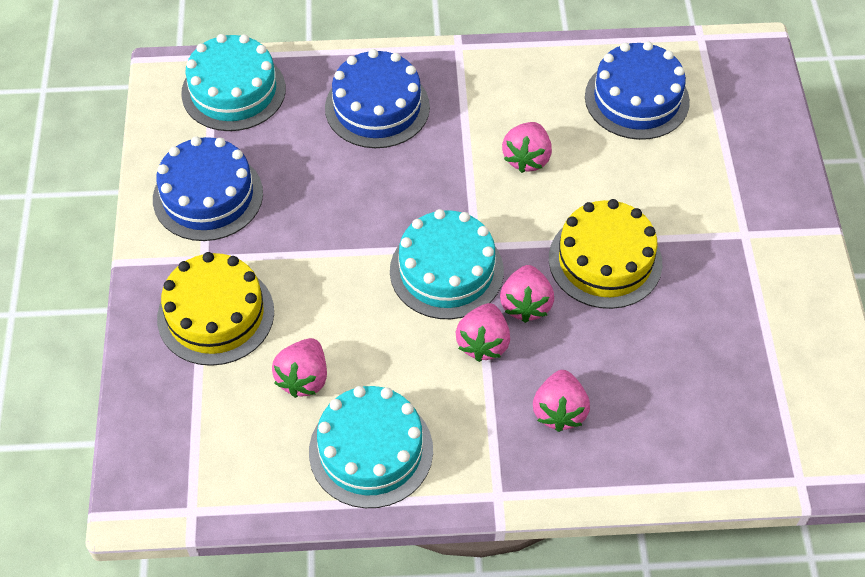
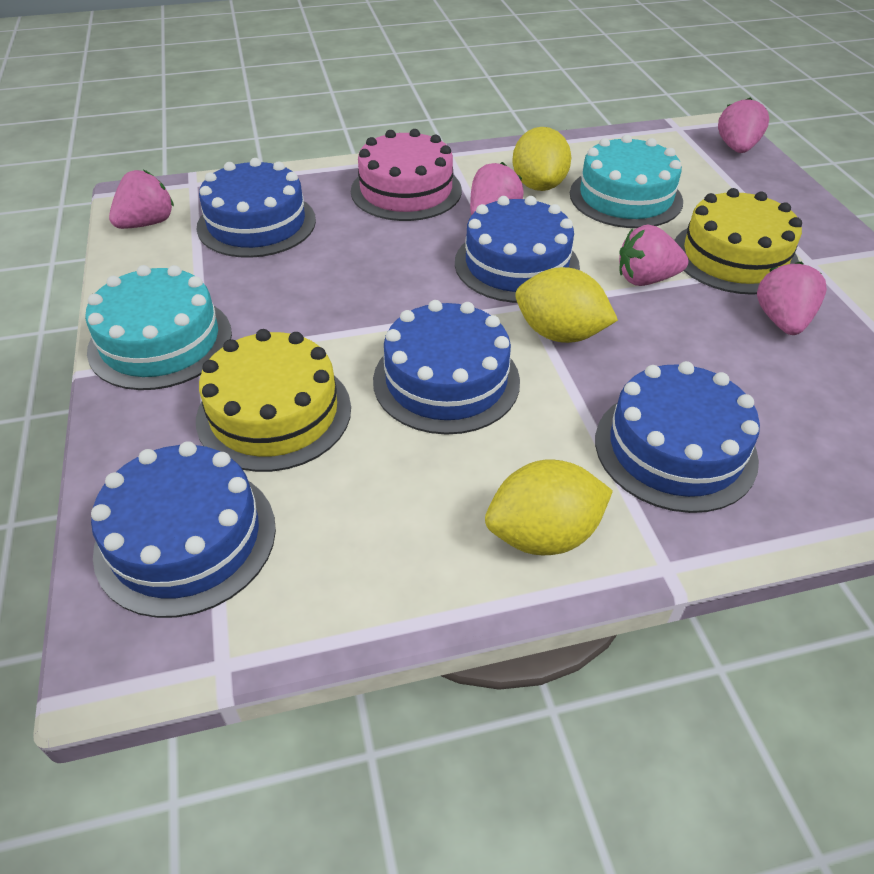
blue cake: 3 -> 5
pink cake: 0 -> 1
turquoise cake: 3 -> 2
yellow lemon: 0 -> 3

